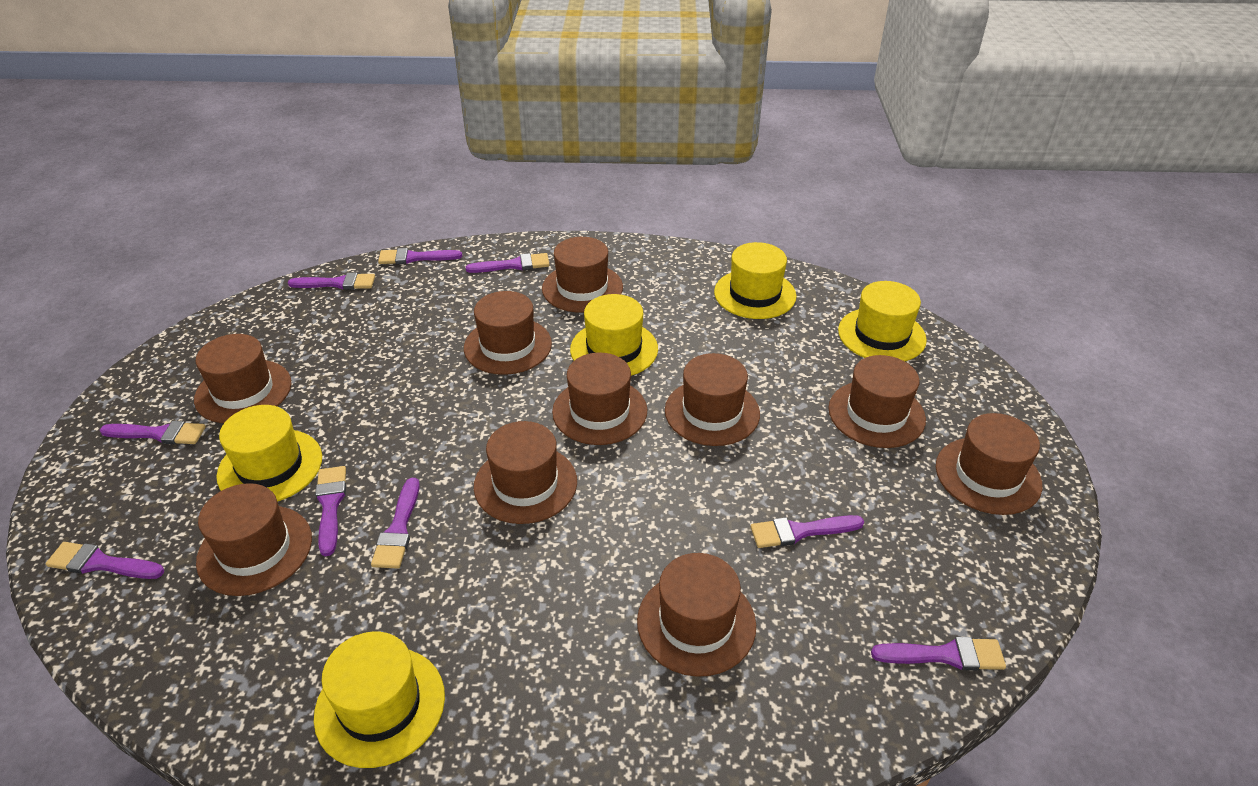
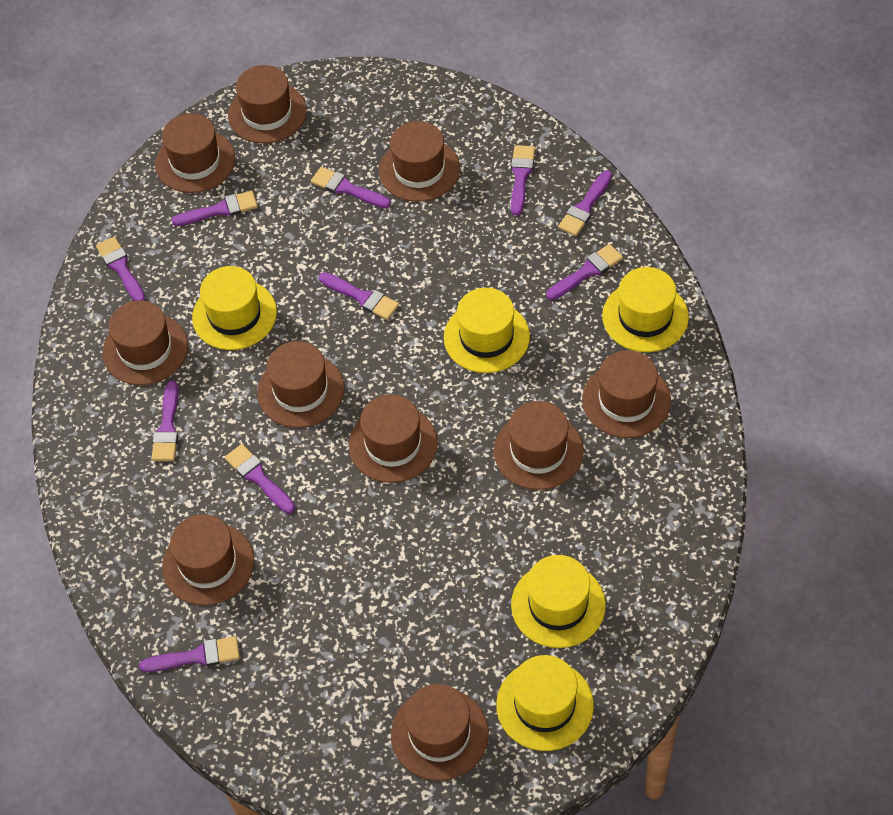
purple brush: 9 -> 10

